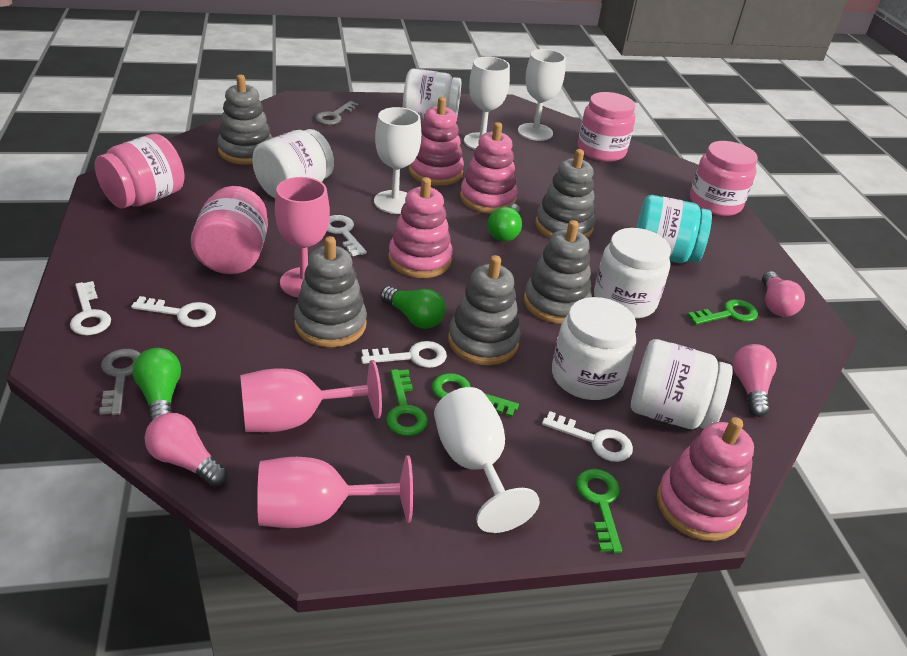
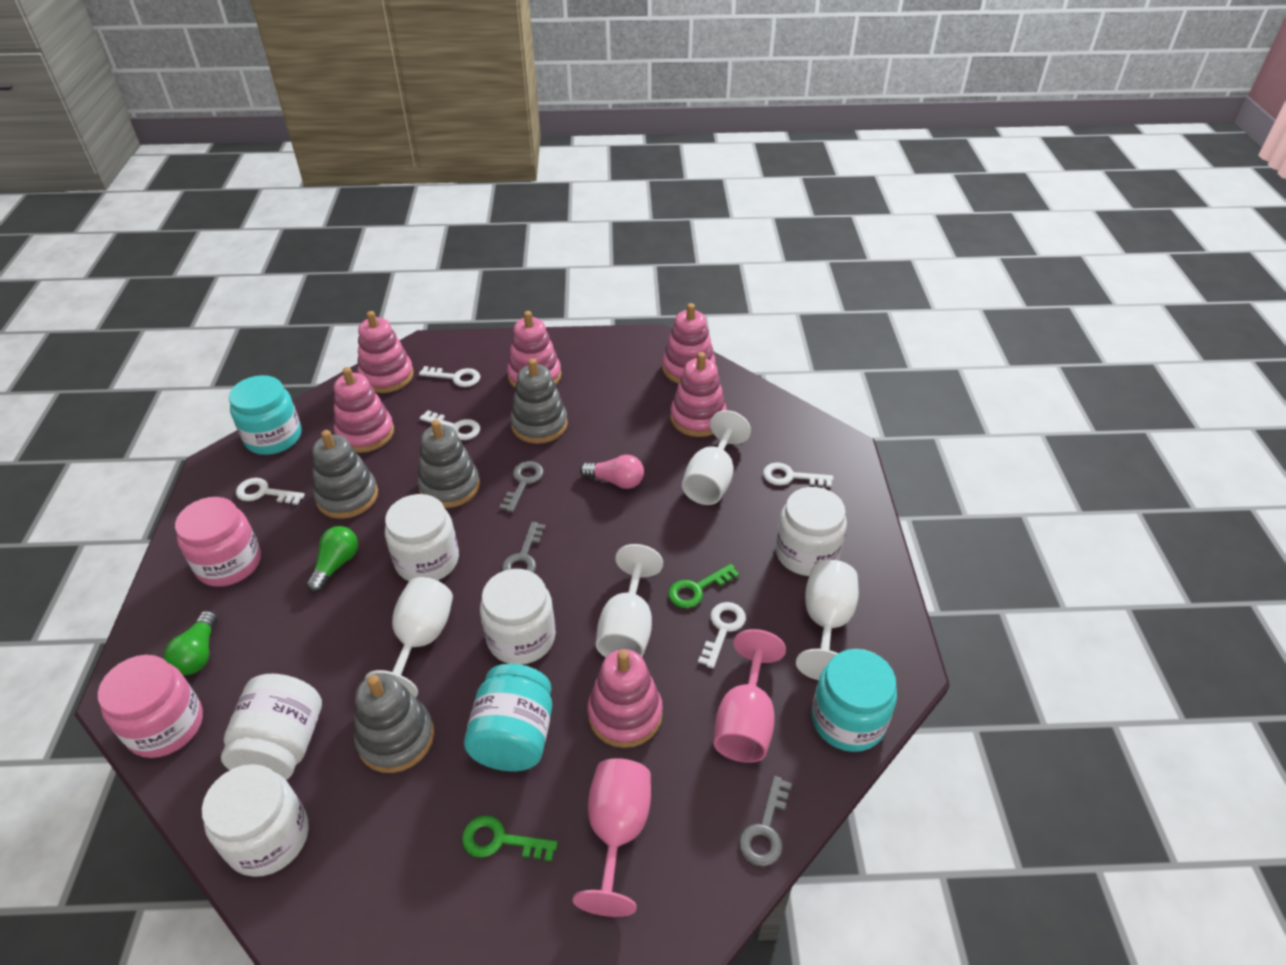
green key: 4 -> 2
green light bulb: 3 -> 2
grey key: 2 -> 3
grey stacking toy: 5 -> 4
pink goblet: 3 -> 2
pink jar: 4 -> 2
pink light bulb: 3 -> 1
pink stacking toy: 4 -> 6
turquoise jar: 1 -> 3

